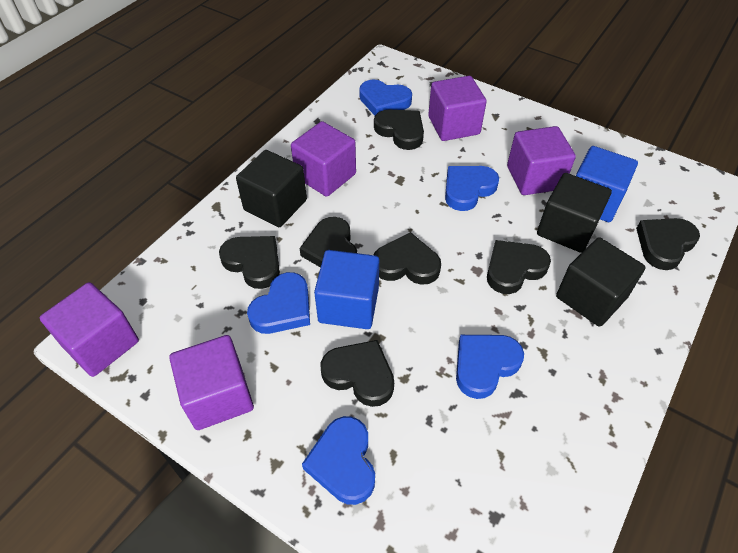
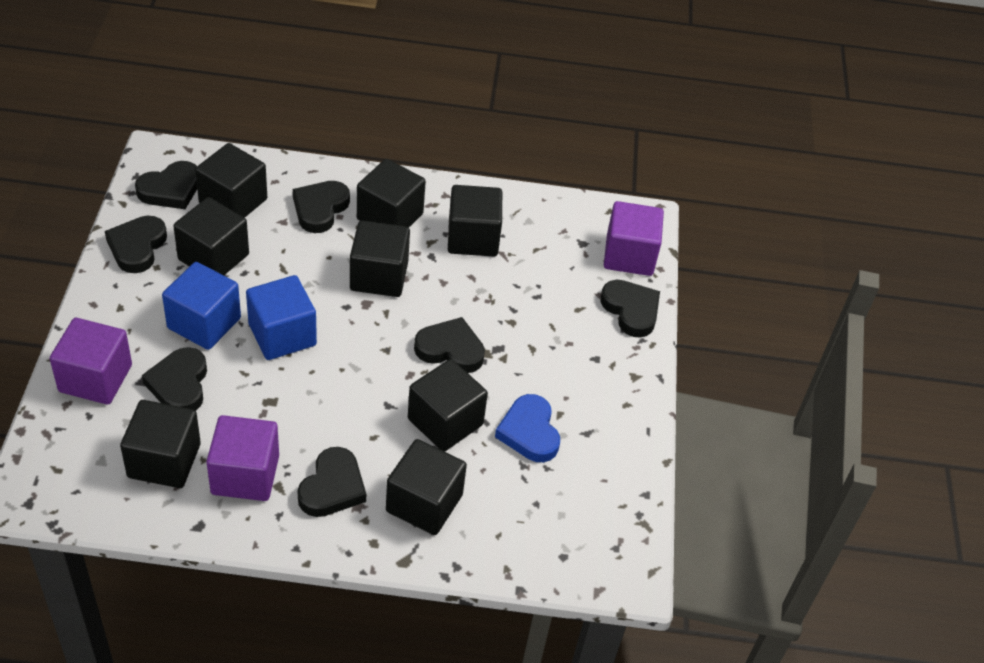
black cube: 3 -> 8
blue heart: 5 -> 1
purple cube: 5 -> 3

